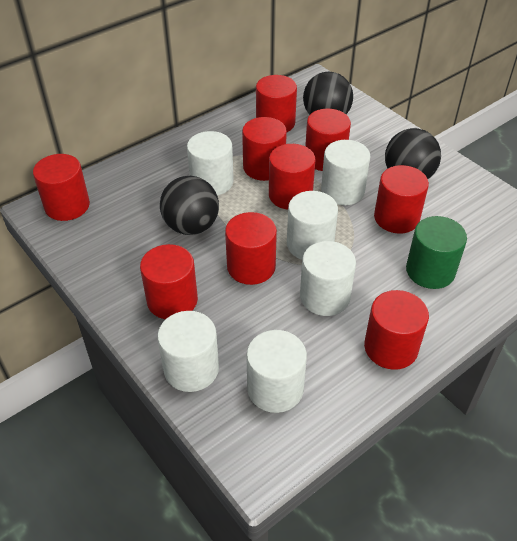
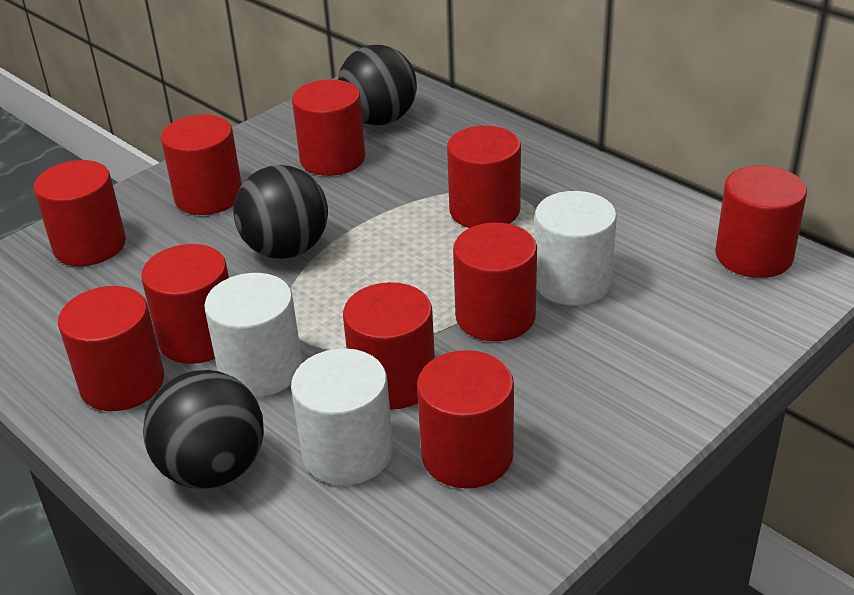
green cylinder: 1 -> 0
red cylinder: 9 -> 10
white cylinder: 6 -> 3

